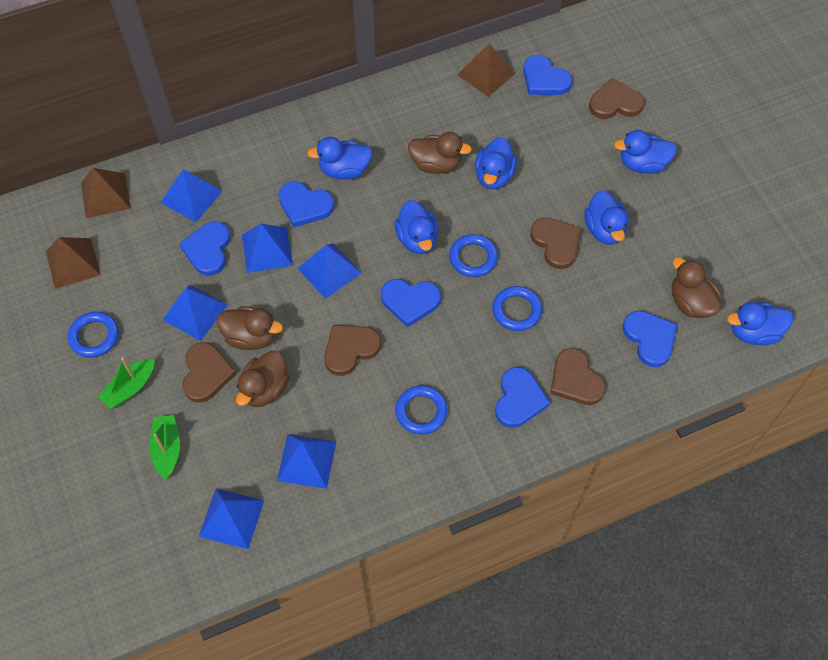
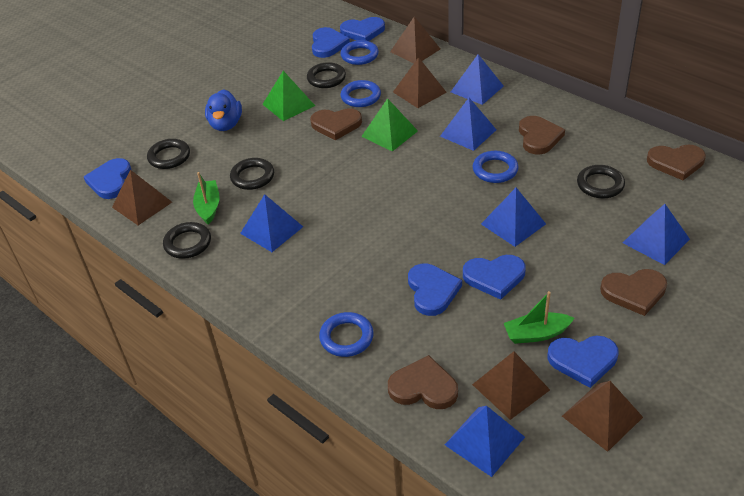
black ring: 0 -> 5
blue duck: 6 -> 1
brown duck: 4 -> 0
brown pyramid: 3 -> 5
green pyramid: 0 -> 2

